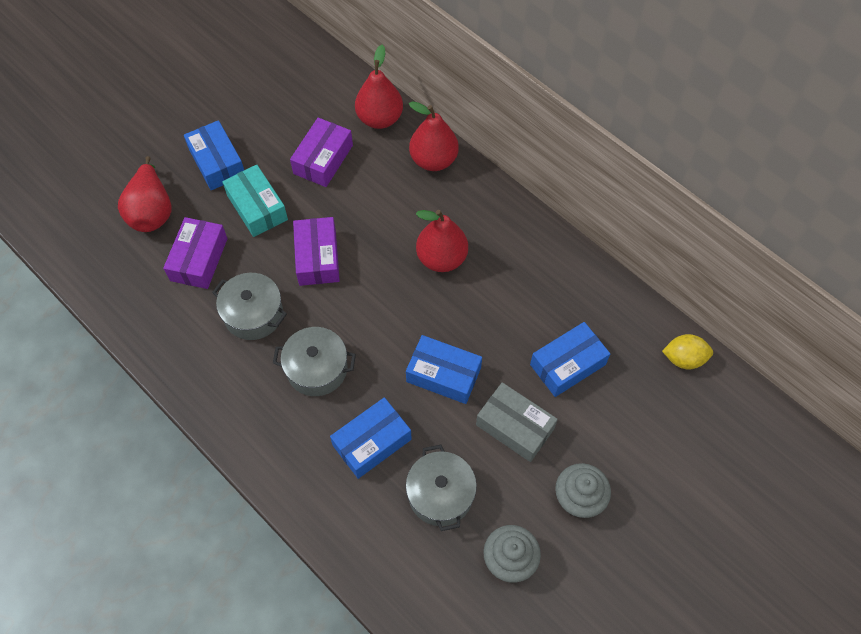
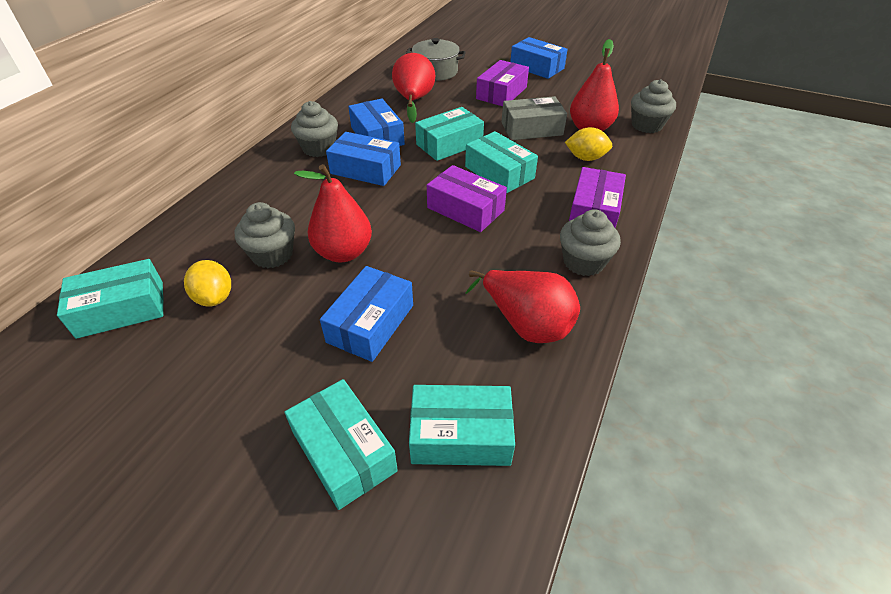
grey cupcake: 2 -> 4
grey pot: 3 -> 1
turquoise box: 1 -> 5
yellow lemon: 1 -> 2

